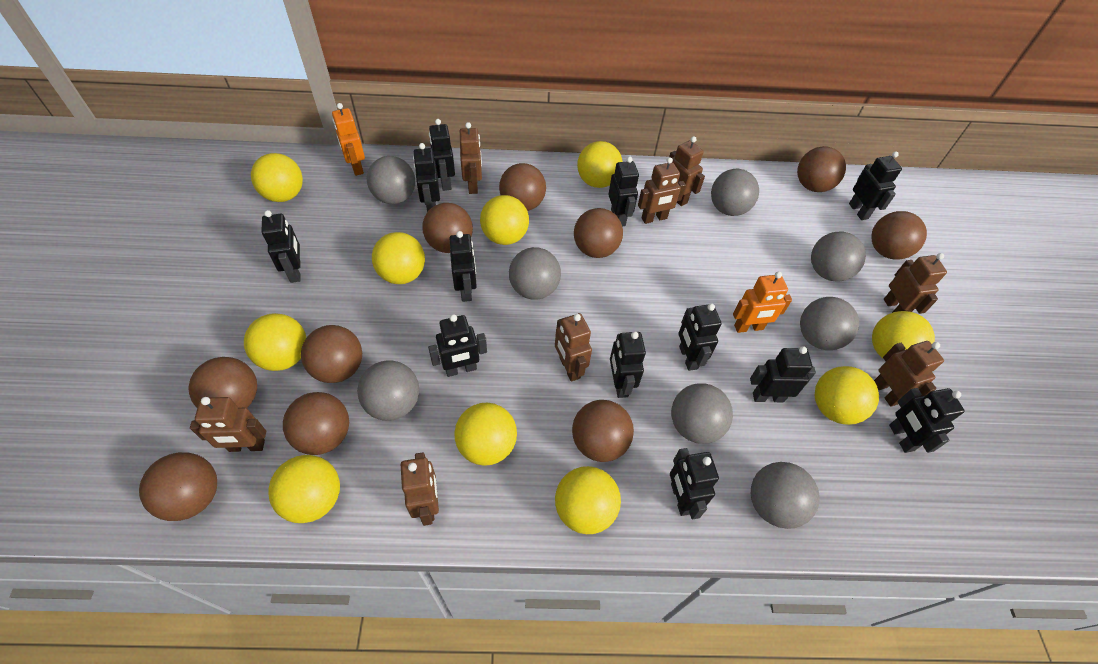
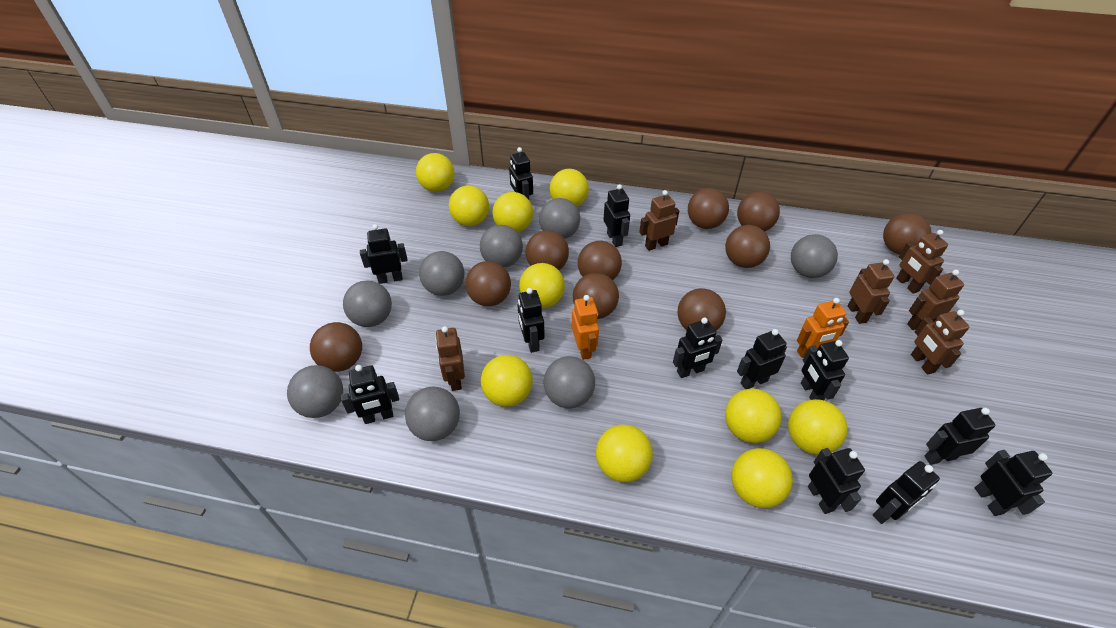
brown robot: 8 -> 6

